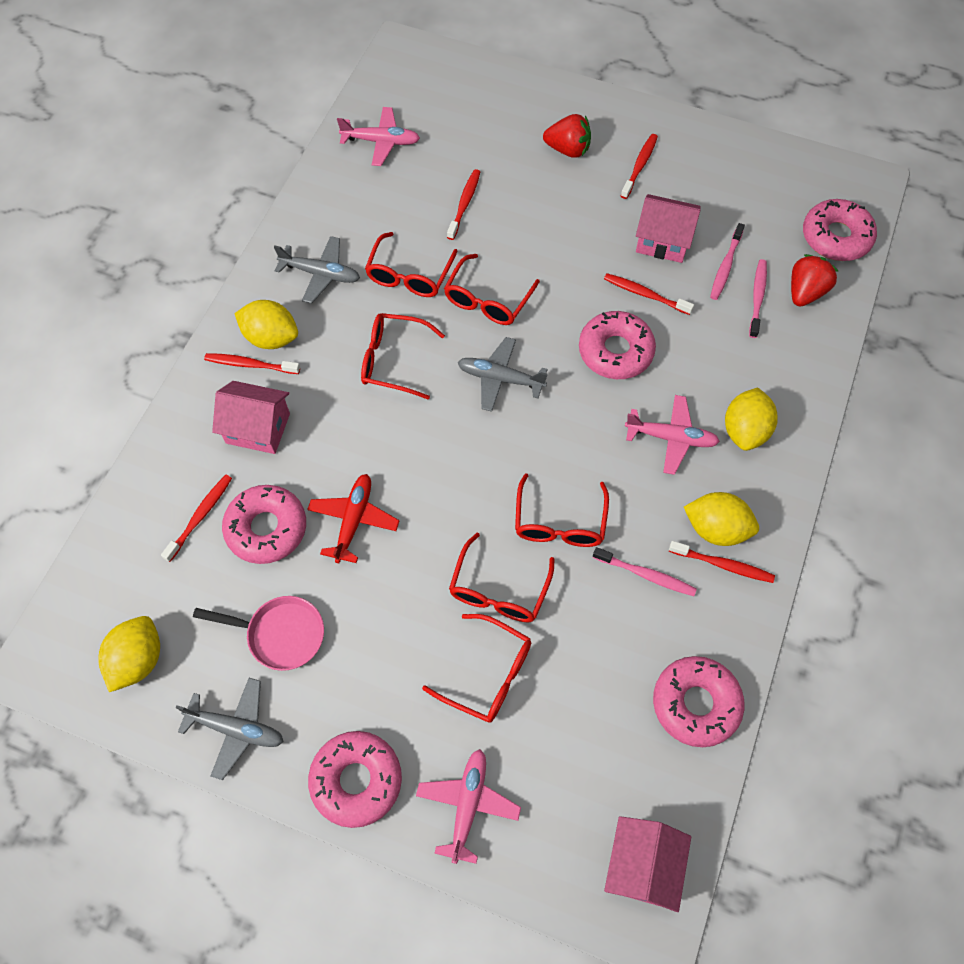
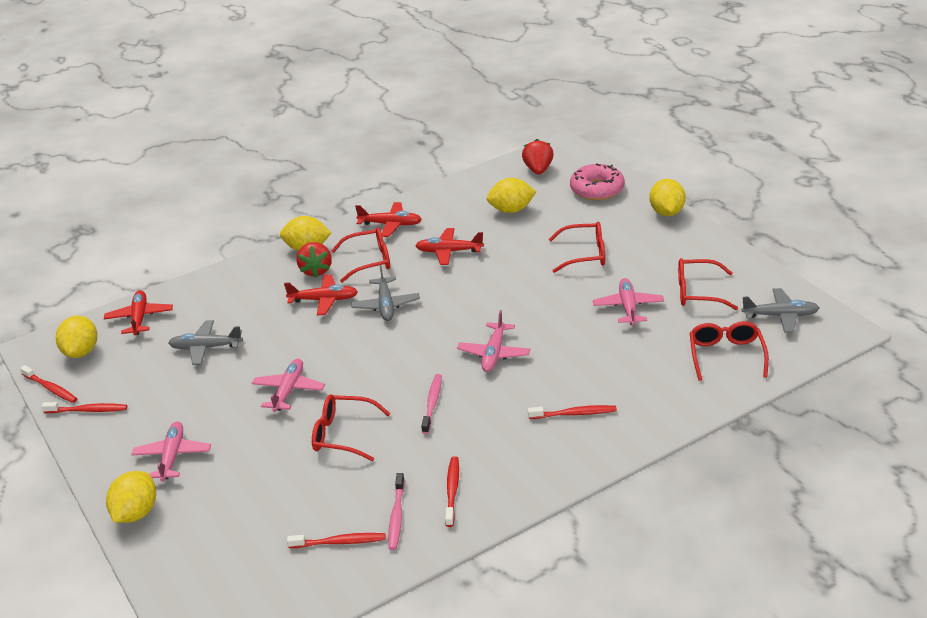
pink donut: 5 -> 1
pink house: 3 -> 0
pink pan: 1 -> 0
pink plane: 3 -> 4
pink toothbrush: 3 -> 2
red glasses: 6 -> 5
red plane: 1 -> 4
red toothbrush: 6 -> 5
yellow lemon: 4 -> 5

